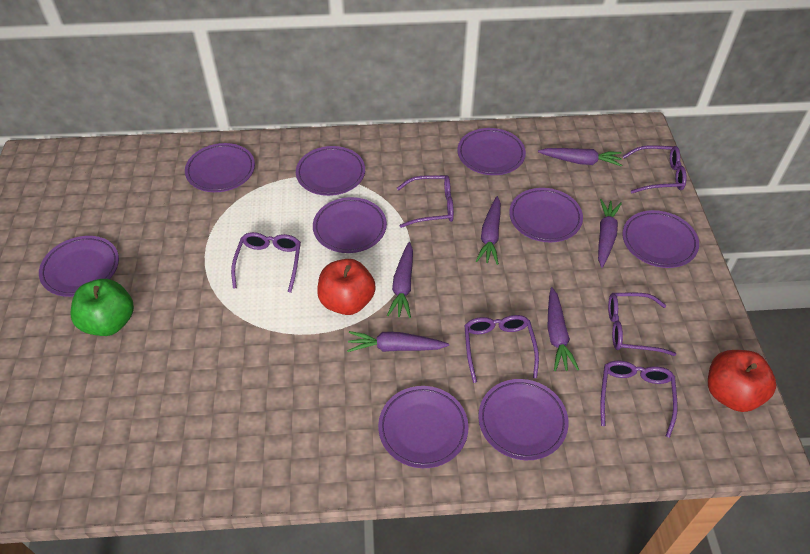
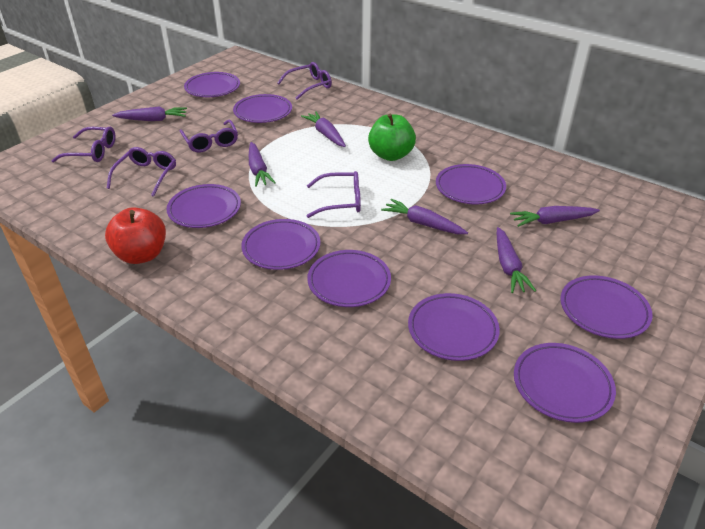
purple glasses: 6 -> 5
red apple: 2 -> 1

